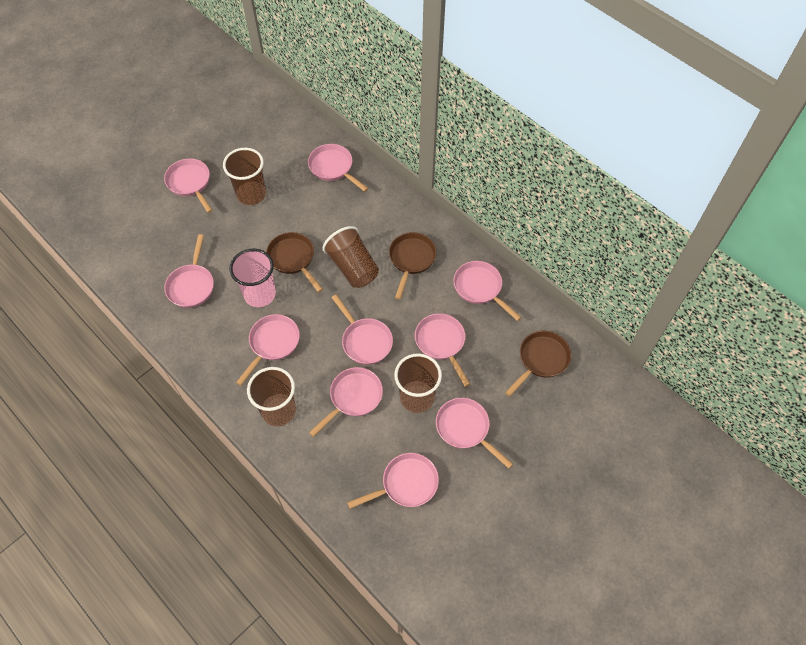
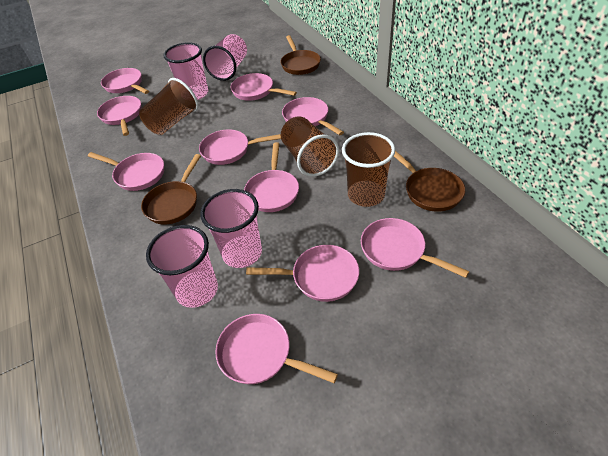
brown cup: 4 -> 3
pink cup: 1 -> 4

